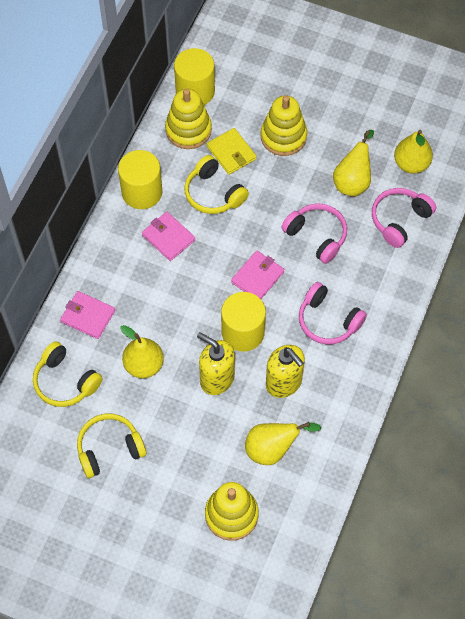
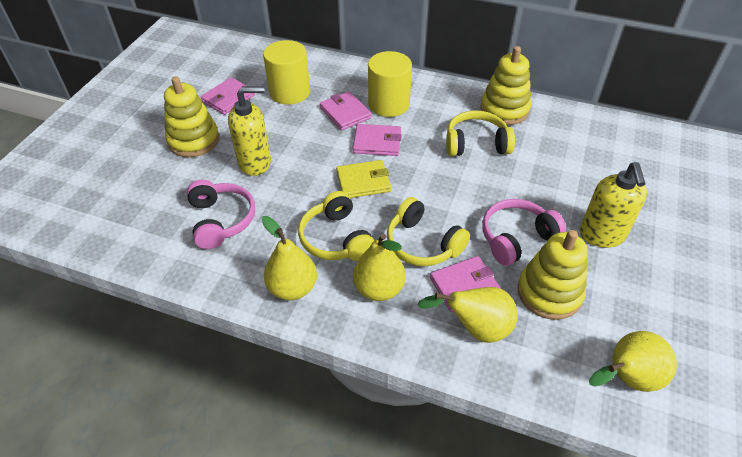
pink headphones: 3 -> 2
pink wallet: 3 -> 4
yellow cylinder: 3 -> 2

